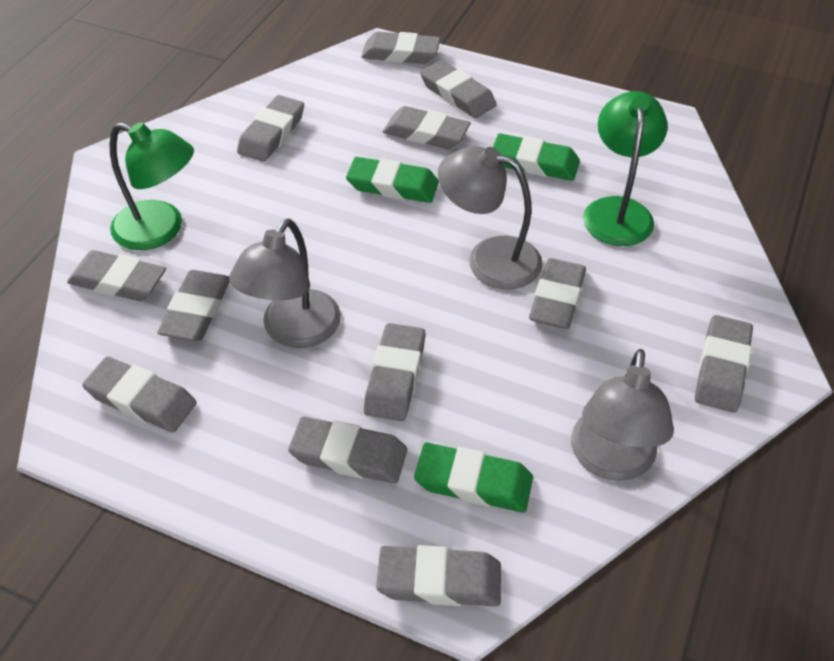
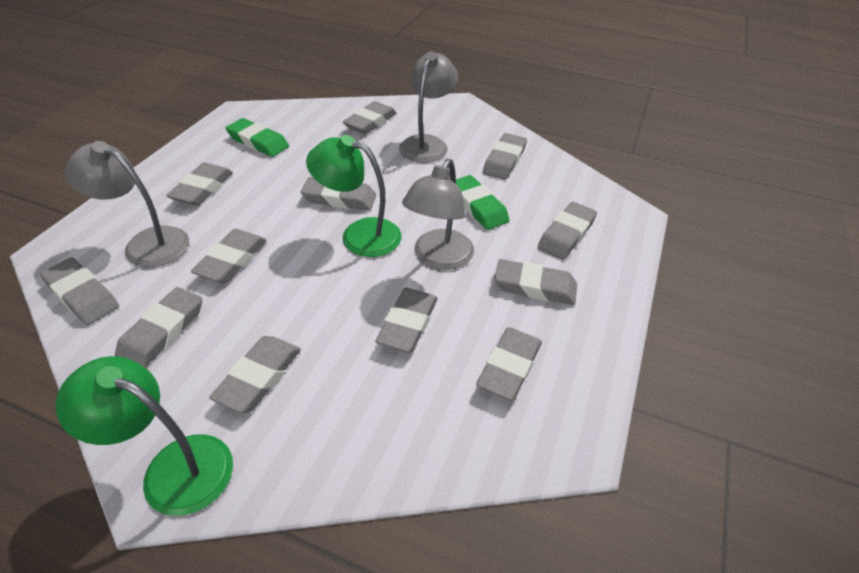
green eraser: 3 -> 2

